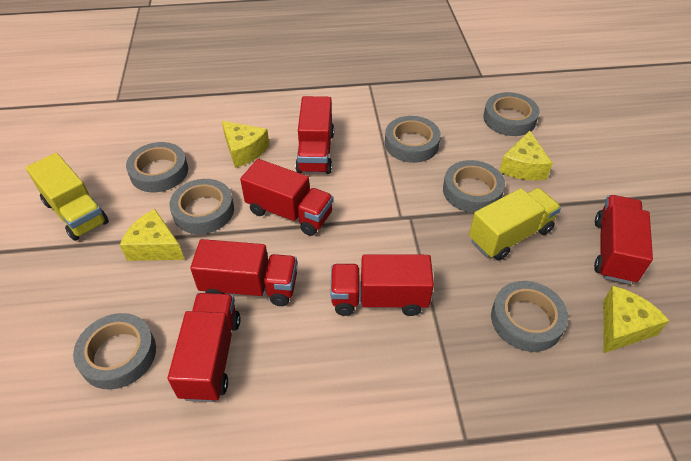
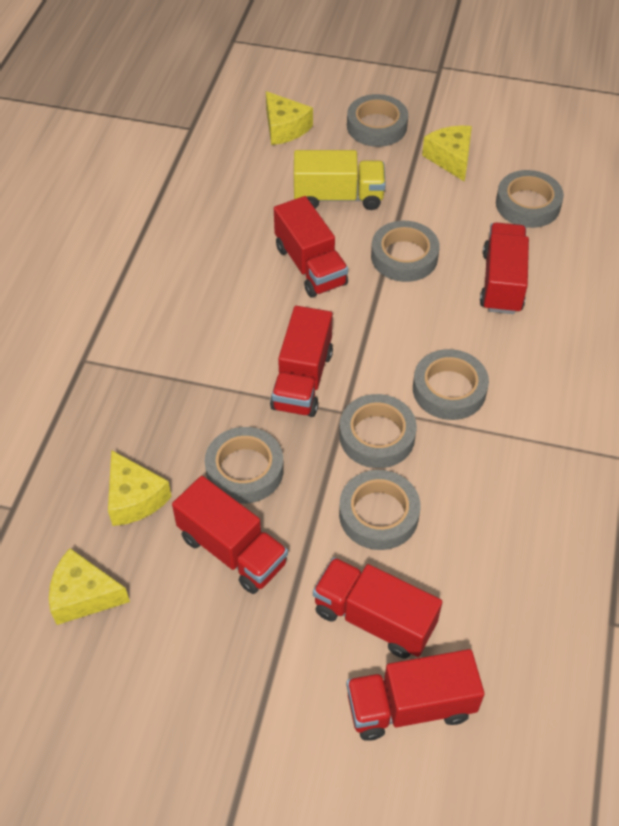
yellow truck: 2 -> 1

